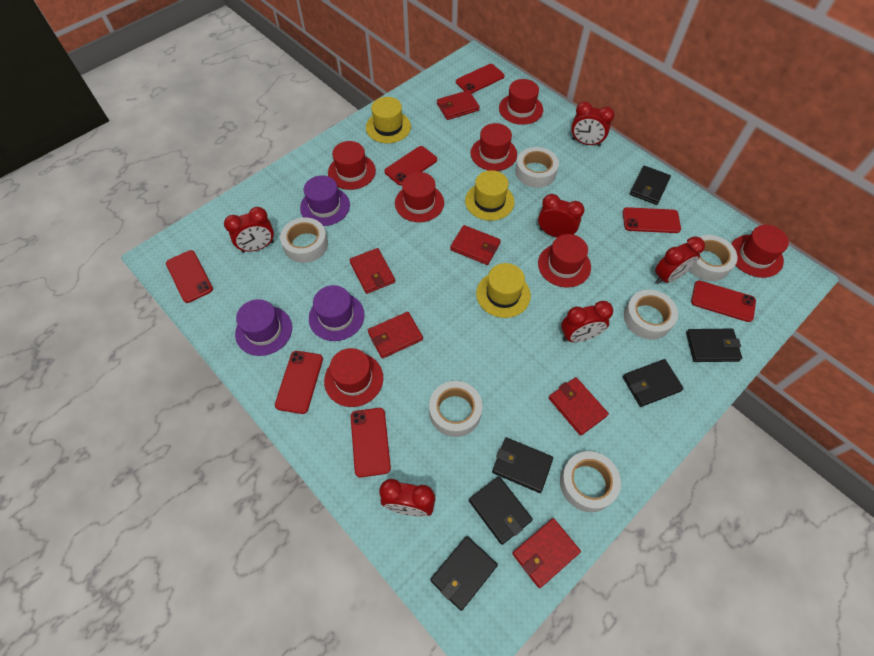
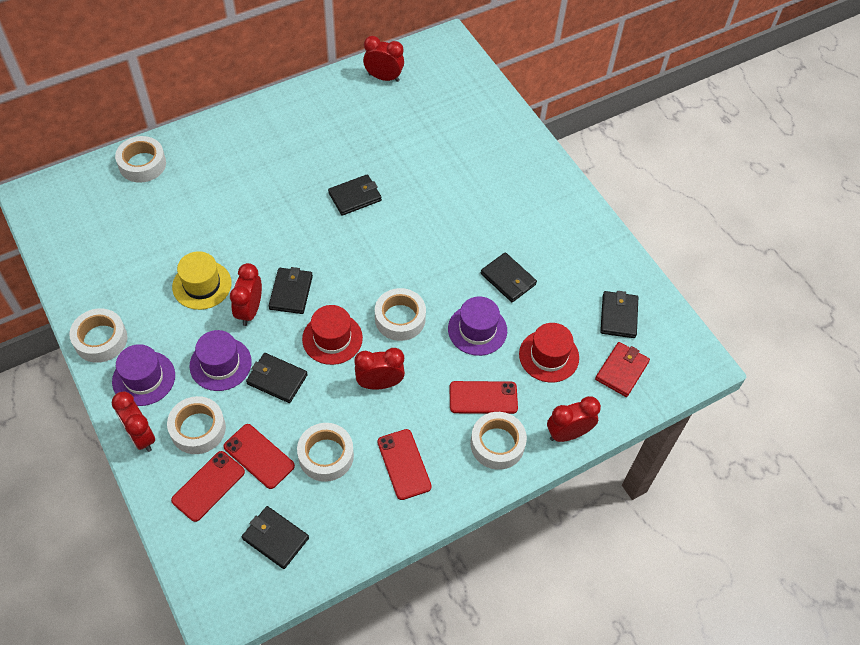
red clock: 6 -> 5
red hat: 7 -> 2
red phone: 7 -> 4
red wallet: 6 -> 1
yellow hat: 3 -> 1

